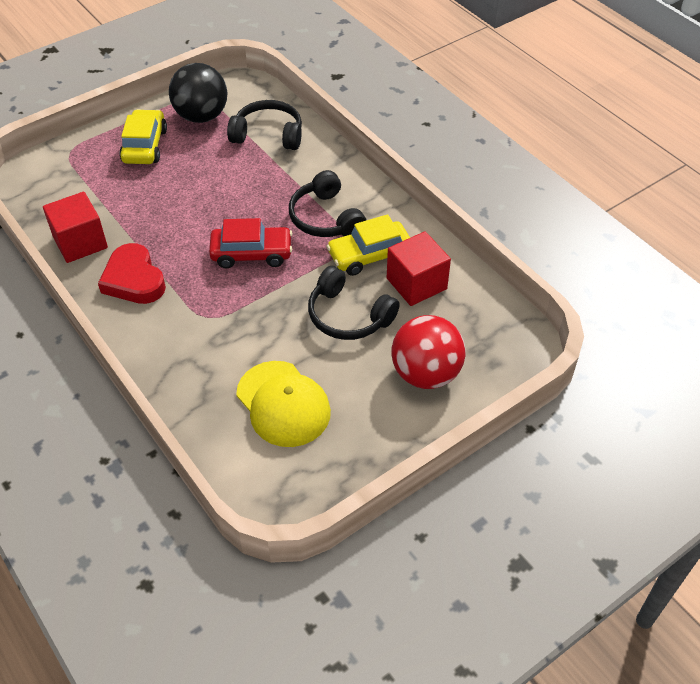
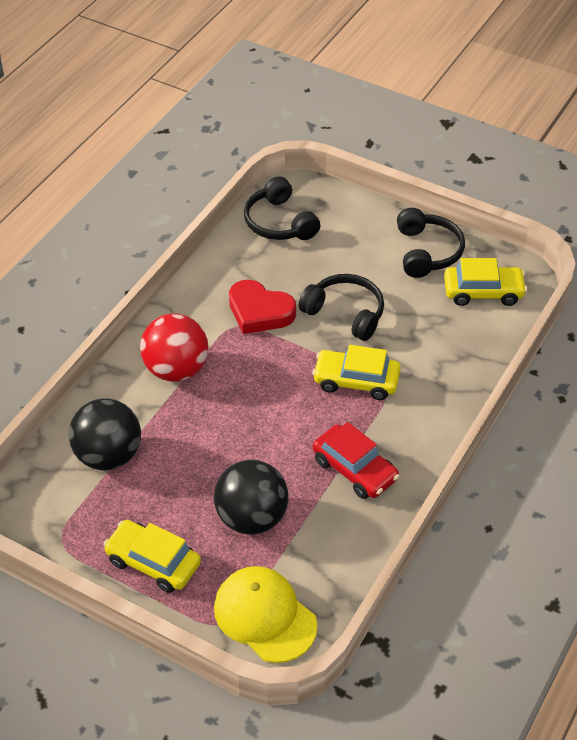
black ball: 1 -> 2
red cube: 2 -> 0
yellow car: 2 -> 3

